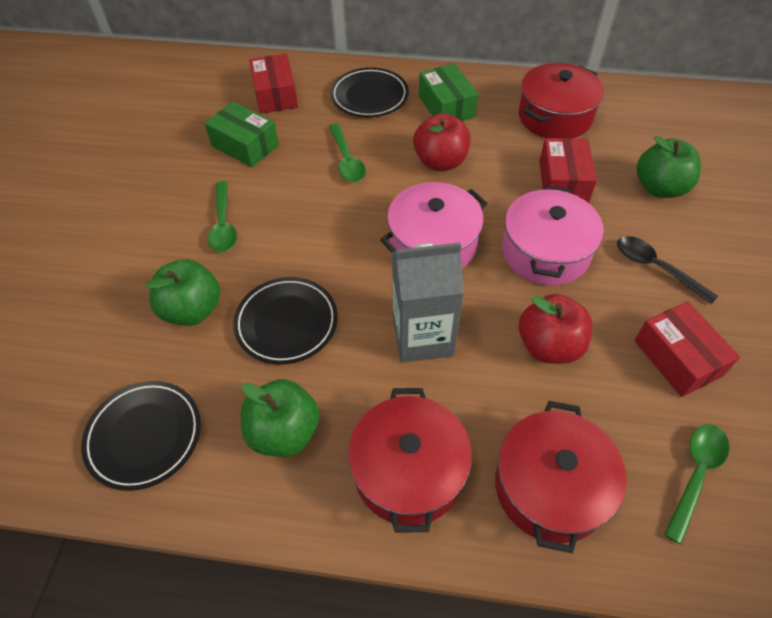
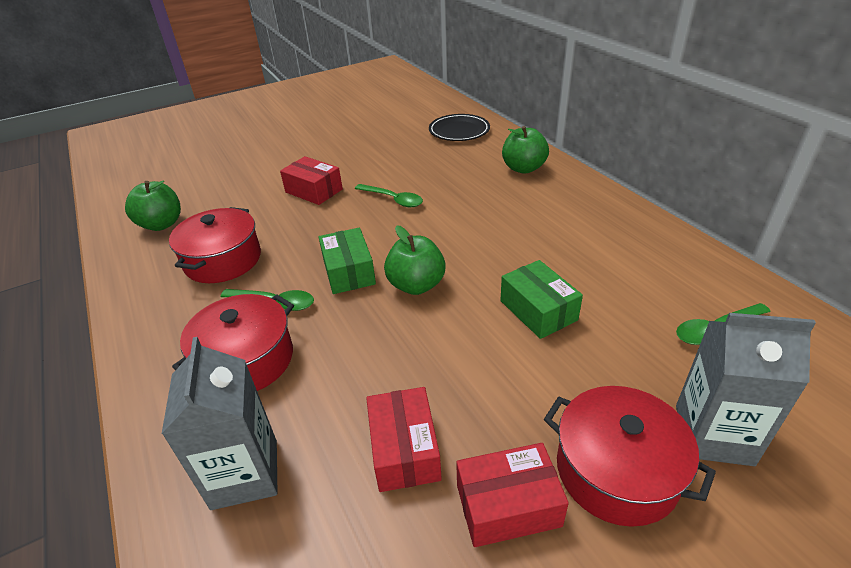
black plate: 3 -> 1
black spoon: 1 -> 0
grey carton: 1 -> 2
pink pot: 2 -> 0
red apple: 2 -> 0

